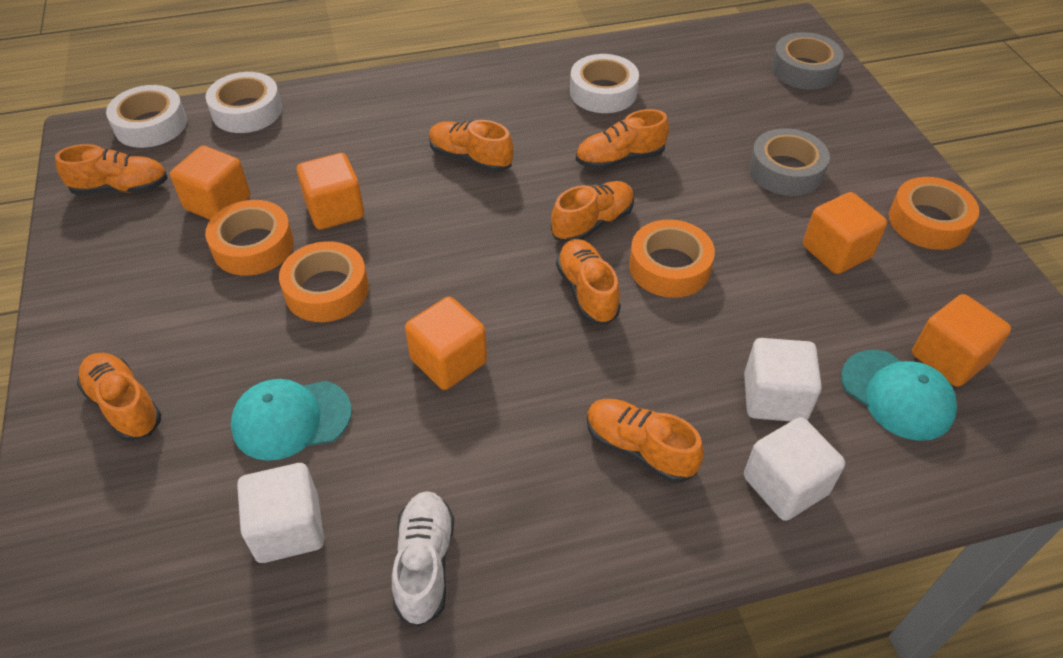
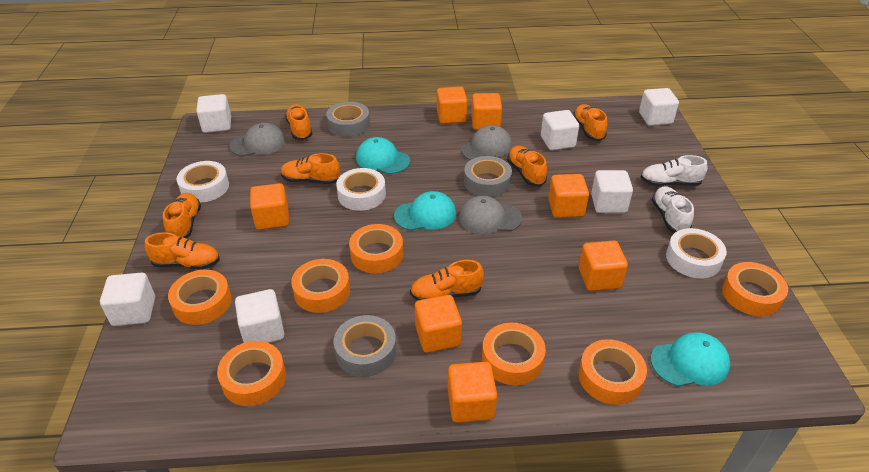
grey cap: 0 -> 3
grey tape: 2 -> 3
orange cube: 5 -> 7
orange tape: 4 -> 7
turquoise cap: 2 -> 3
white cube: 3 -> 6
white shoe: 1 -> 2

